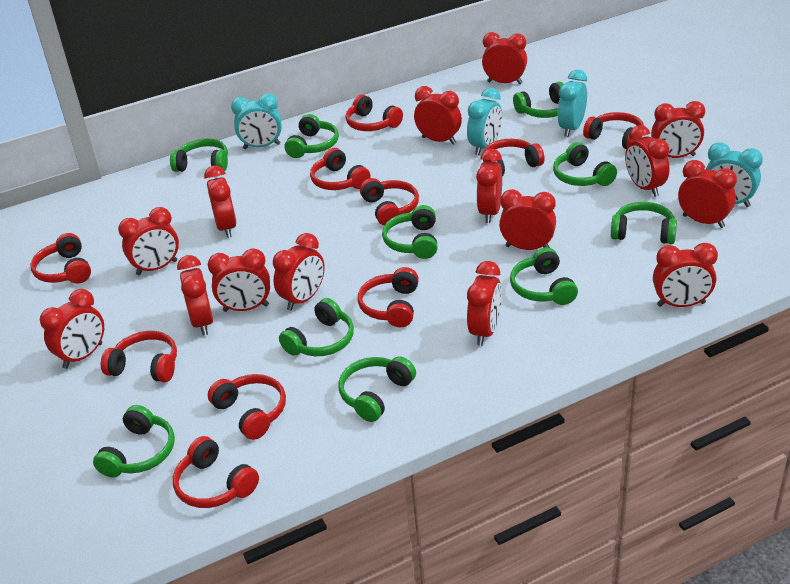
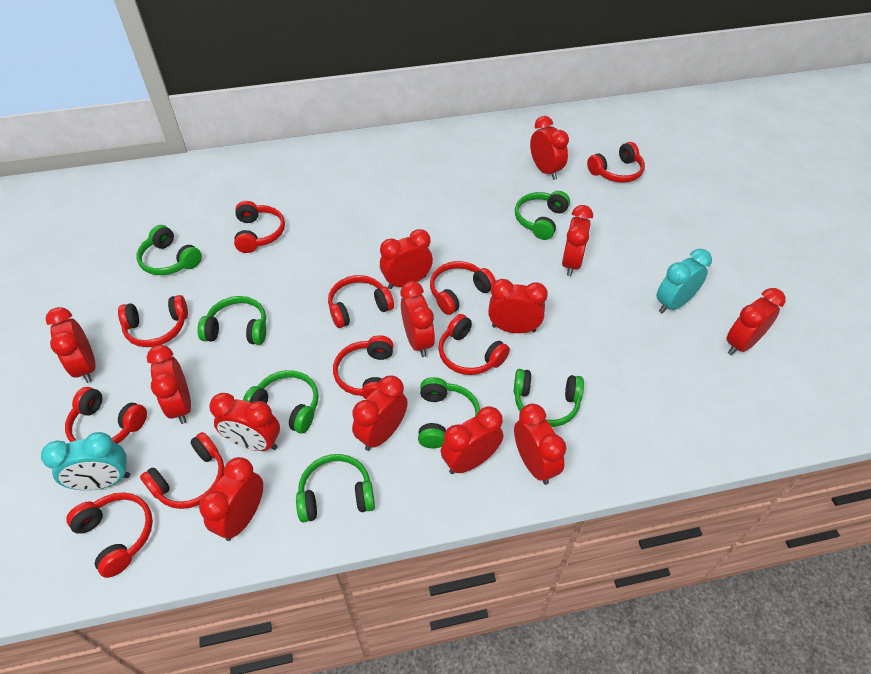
green headphones: 10 -> 7
red clock: 15 -> 13
turquoise clock: 4 -> 2

